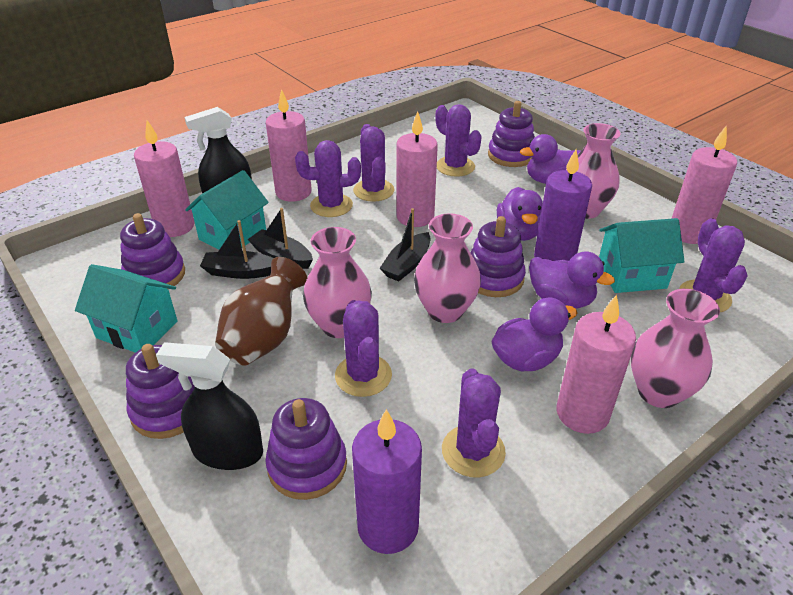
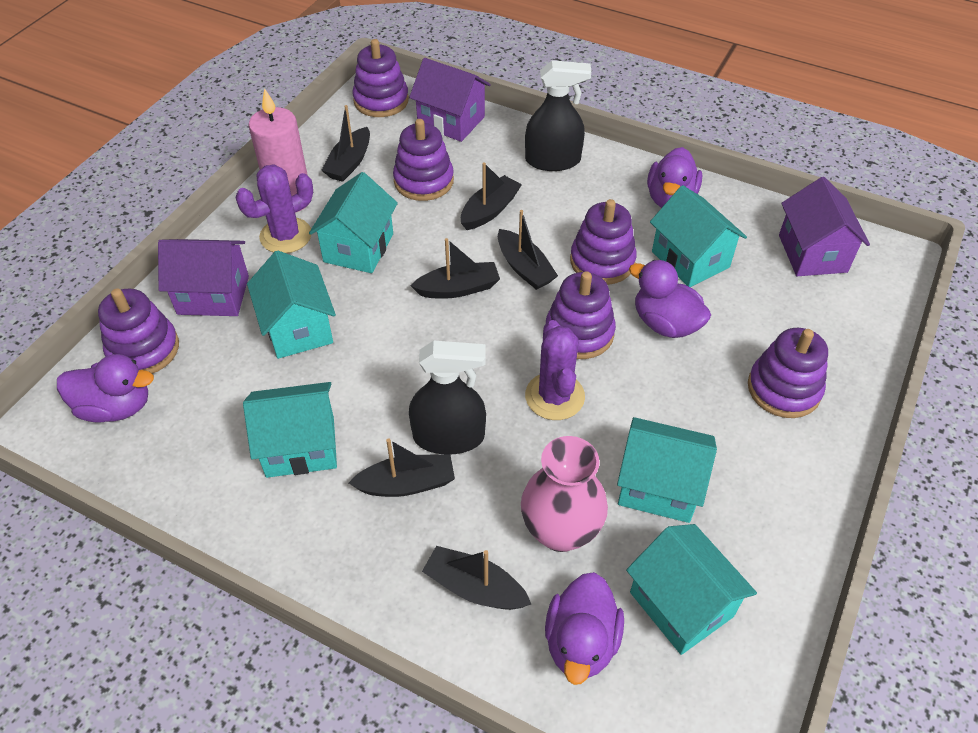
black boat: 3 -> 6
brown vase: 1 -> 0
pink candle: 5 -> 1
pink vase: 4 -> 1
purple cactus: 6 -> 2
purple candle: 2 -> 0
purple house: 0 -> 3
purple stacking toy: 5 -> 6
turquoise house: 3 -> 6

